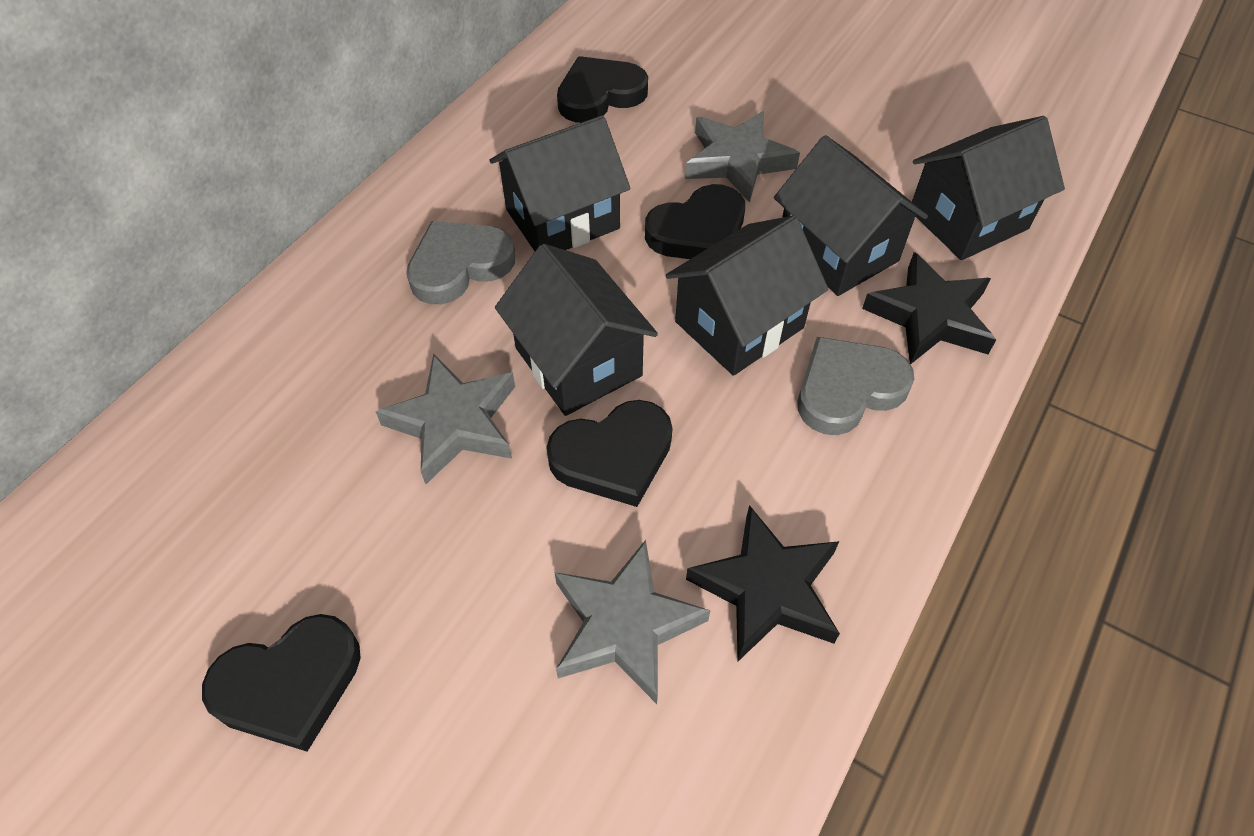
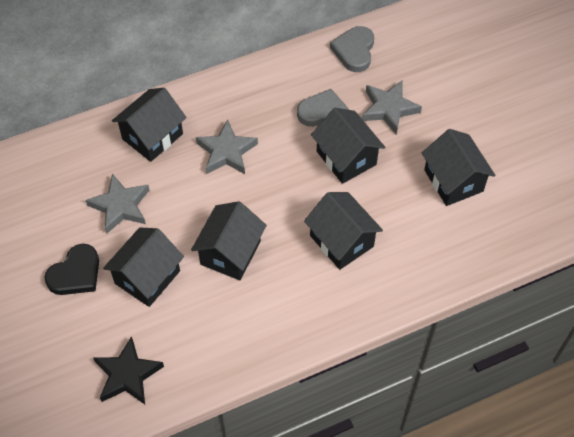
black heart: 4 -> 1
black house: 5 -> 6
black star: 2 -> 1

